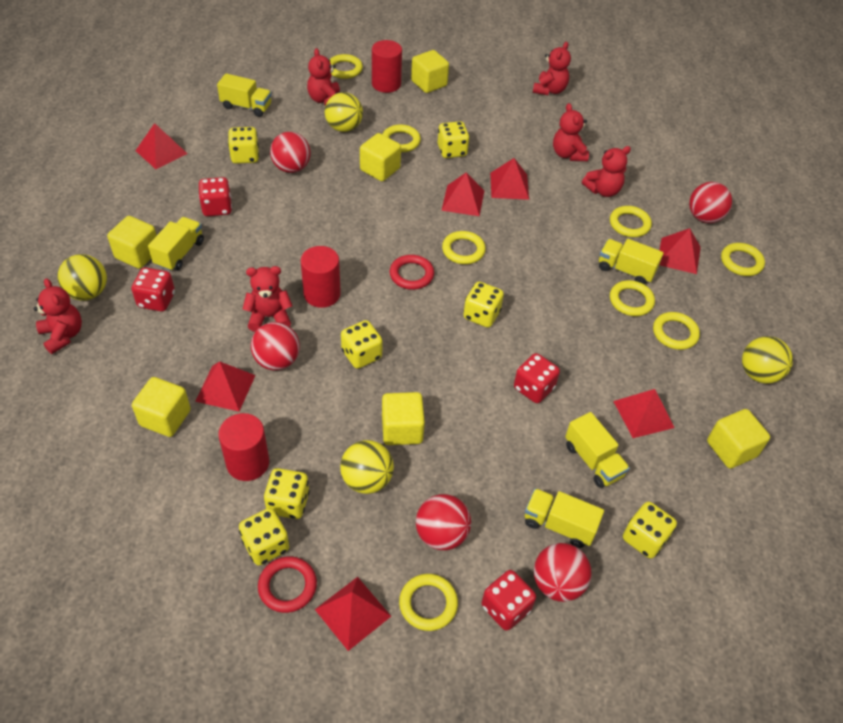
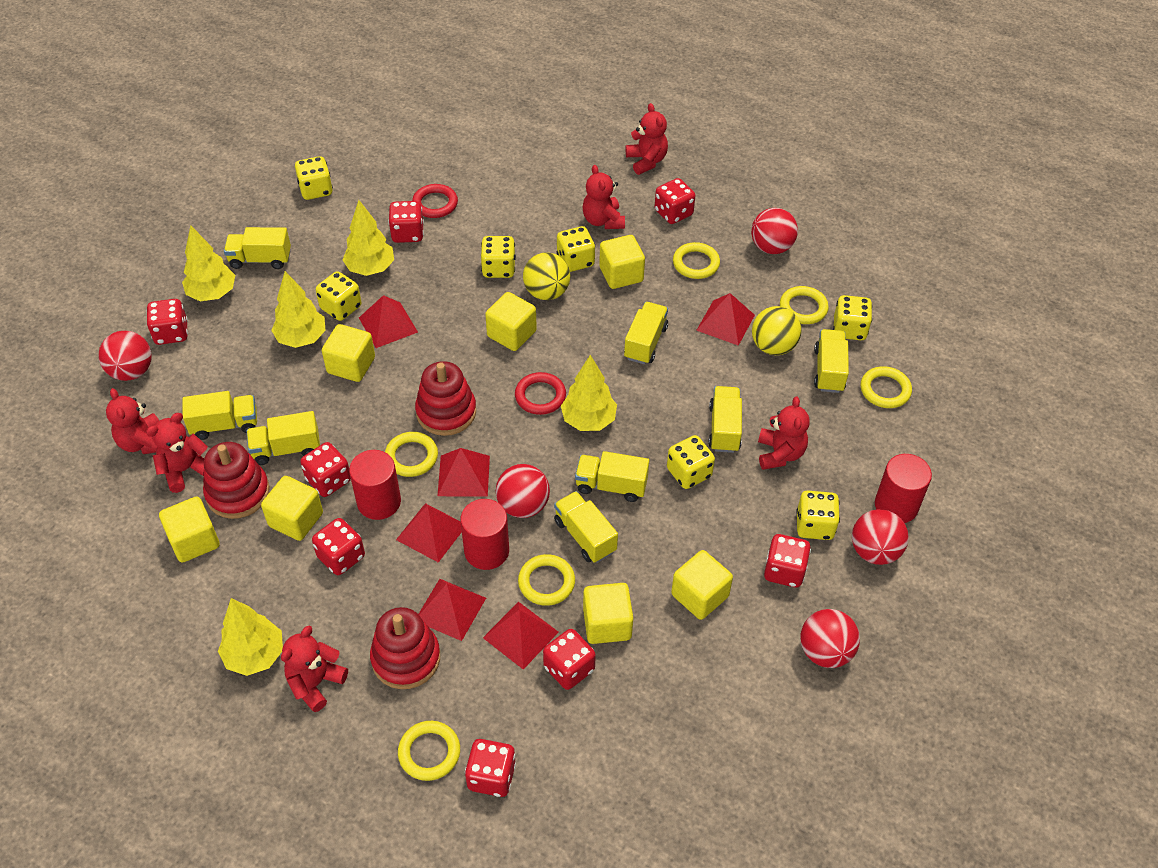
red dice: 4 -> 8
red pyramid: 7 -> 6
red stacking toy: 0 -> 3
yellow ball: 4 -> 2
yellow cube: 6 -> 7
yellow ring: 8 -> 6
yellow tree: 0 -> 5
yellow truck: 5 -> 8

